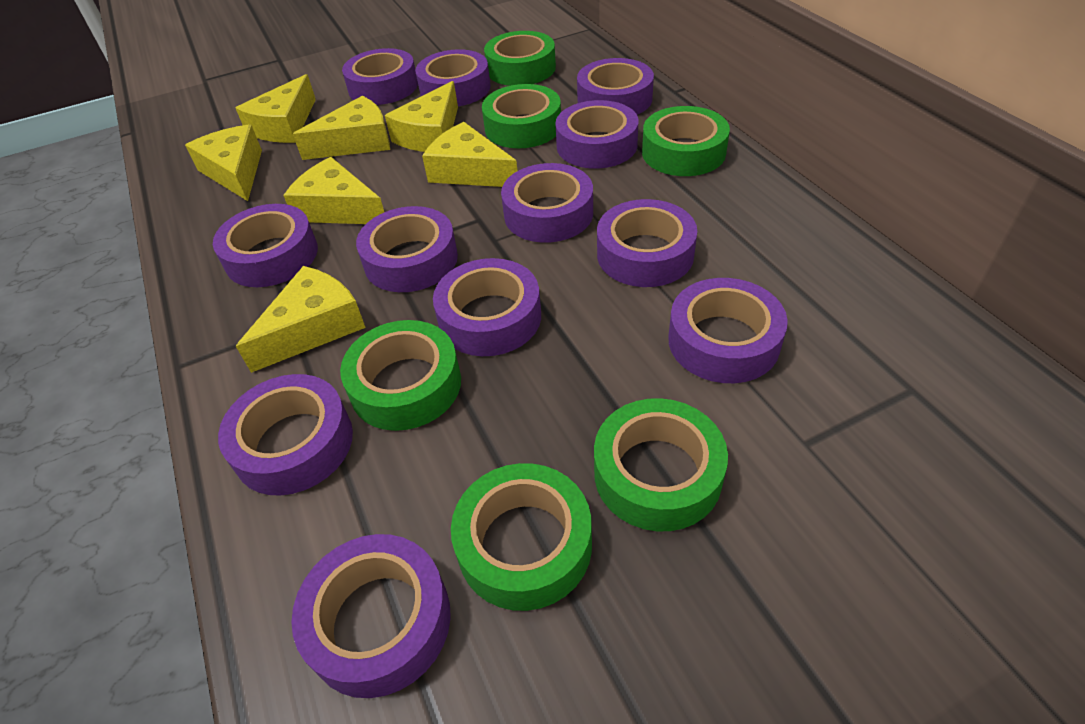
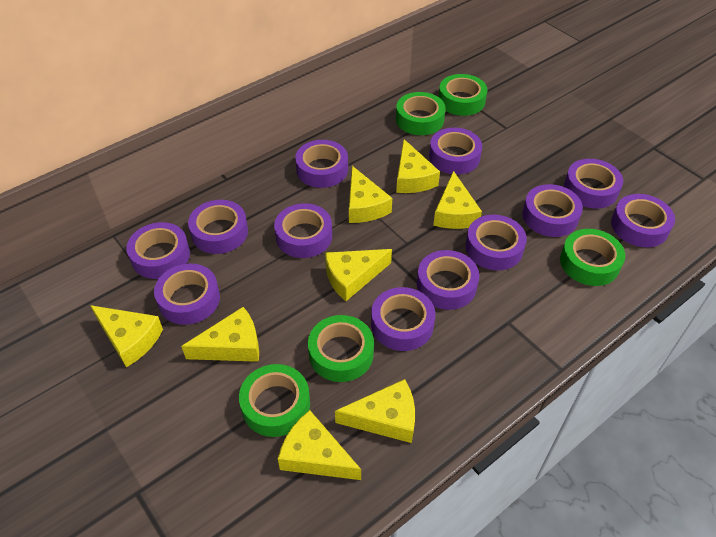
green tape: 6 -> 5
yellow cheese: 7 -> 8

